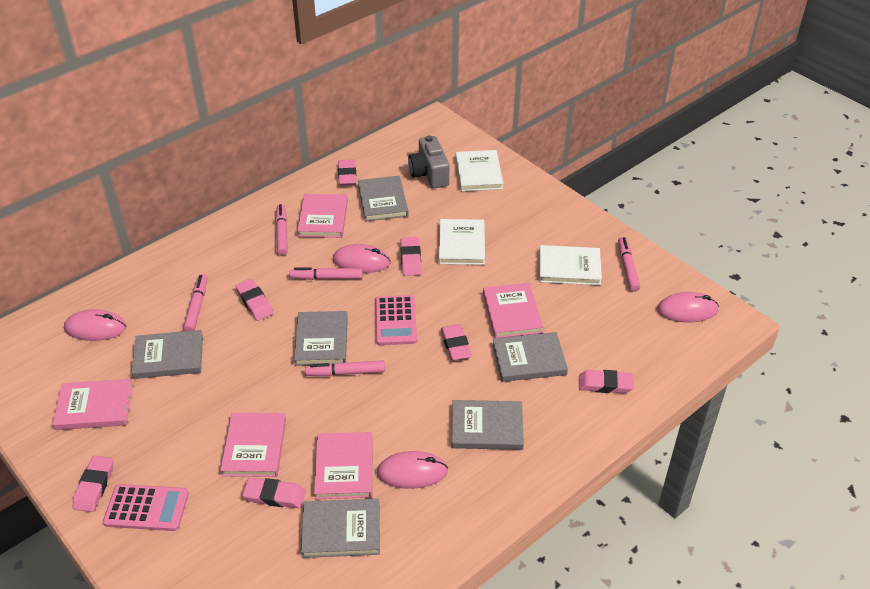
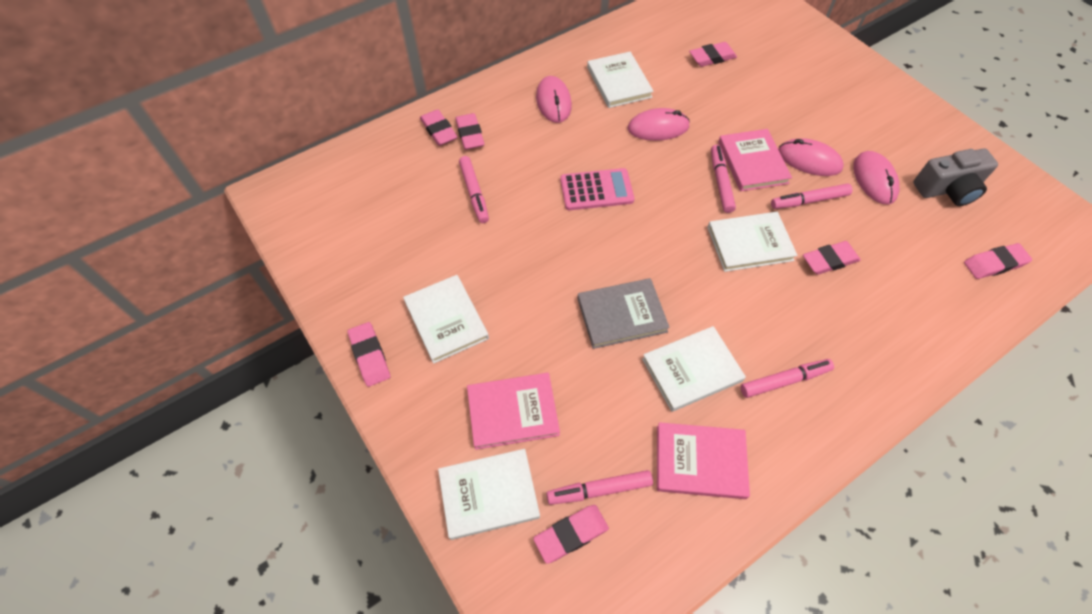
grey book: 6 -> 1
pink book: 5 -> 3
pink calculator: 2 -> 1
white book: 3 -> 5

